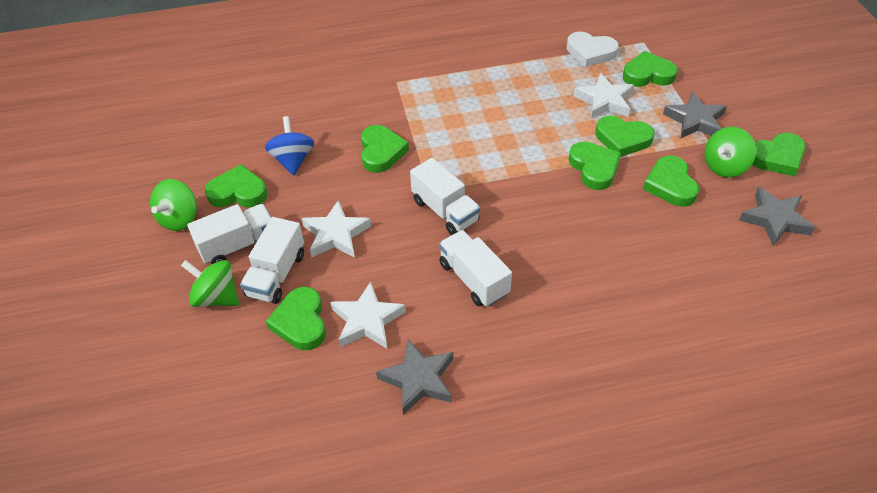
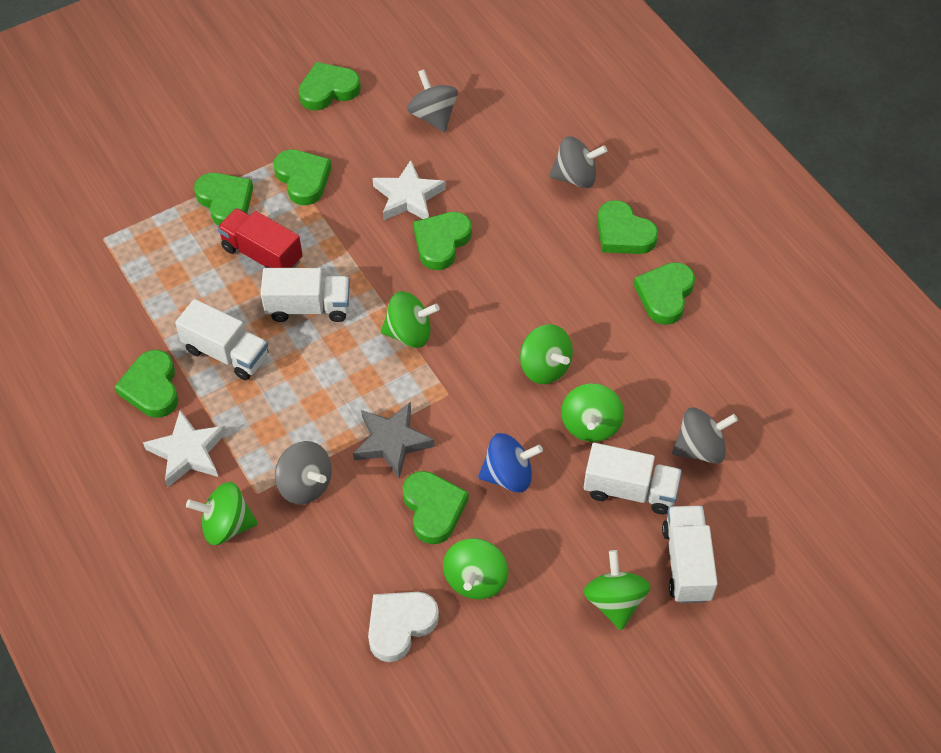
green spinning top: 3 -> 6
grey spinning top: 0 -> 4
grey star: 3 -> 1
red truck: 0 -> 1
white star: 3 -> 2

